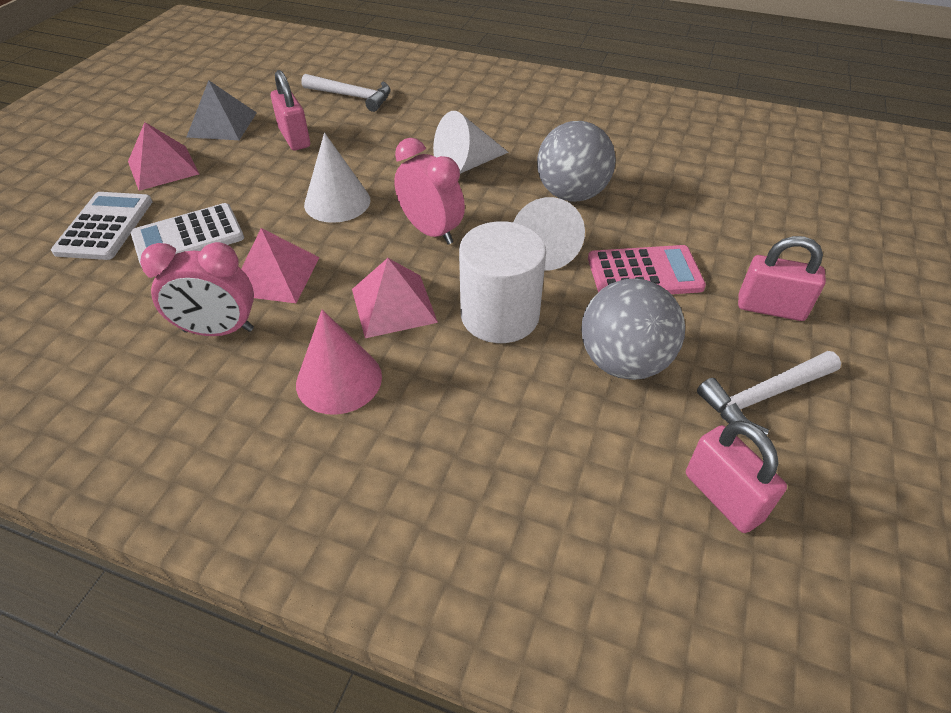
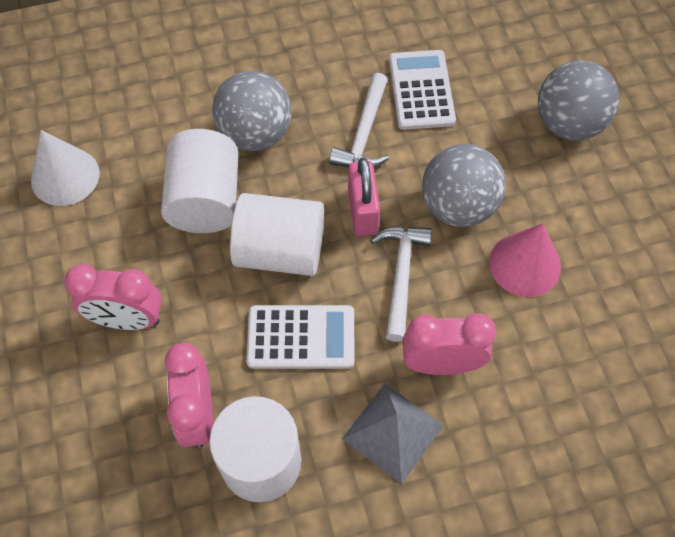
grey ball: 2 -> 3
pink calculator: 1 -> 0
pink clock: 2 -> 3
pink padlock: 3 -> 1
pink pyramid: 3 -> 0
white cone: 3 -> 1
white cylinder: 1 -> 3

